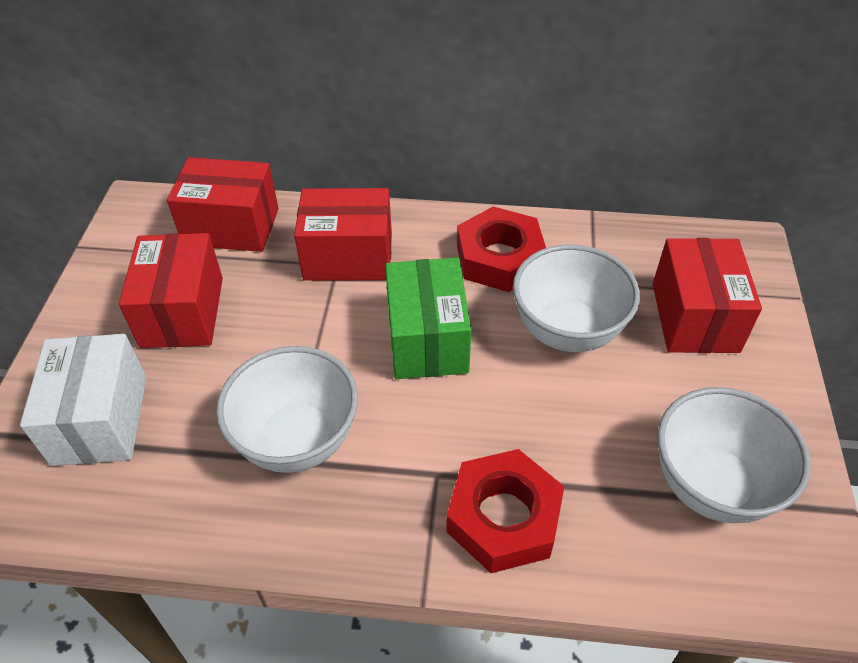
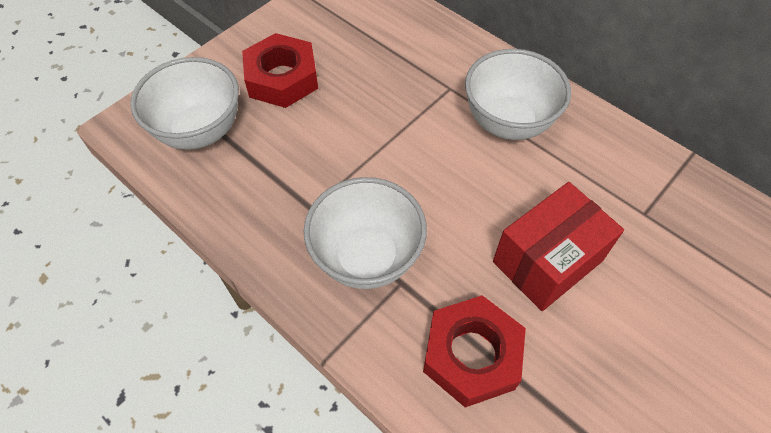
green box: 1 -> 0
red box: 4 -> 1
white box: 1 -> 0

